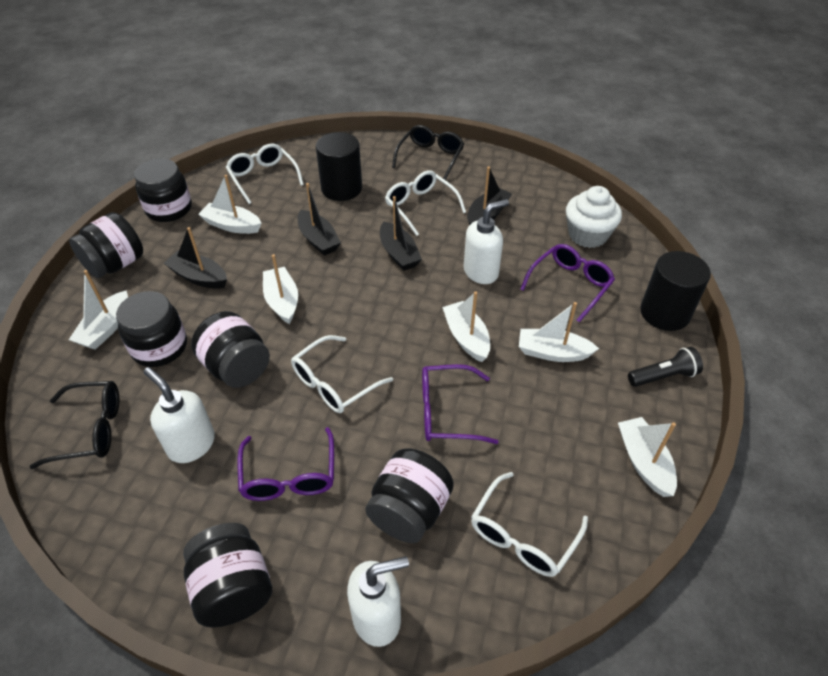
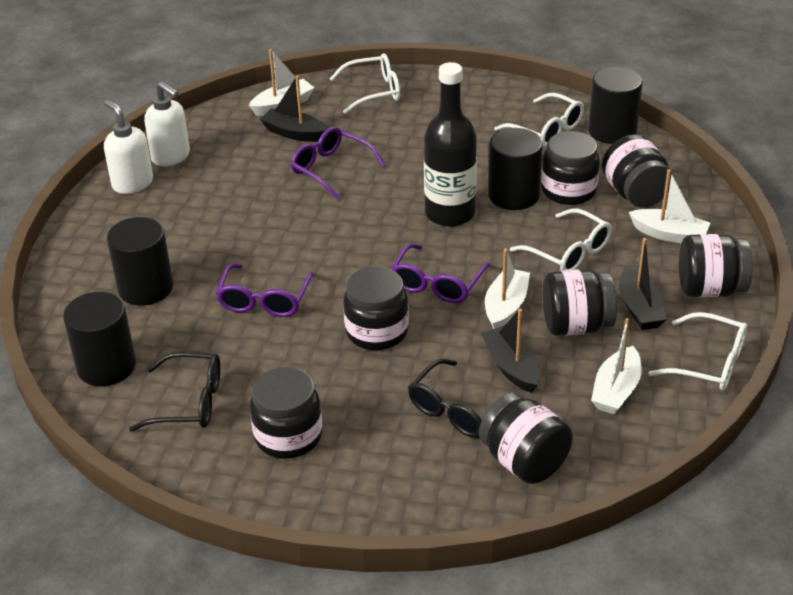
black boat: 4 -> 3
black bottle: 0 -> 1
black cylinder: 2 -> 4
black flashlight: 1 -> 0
black jar: 6 -> 7
white boat: 6 -> 4
white cupcake: 1 -> 0
white soap dispenser: 3 -> 2

